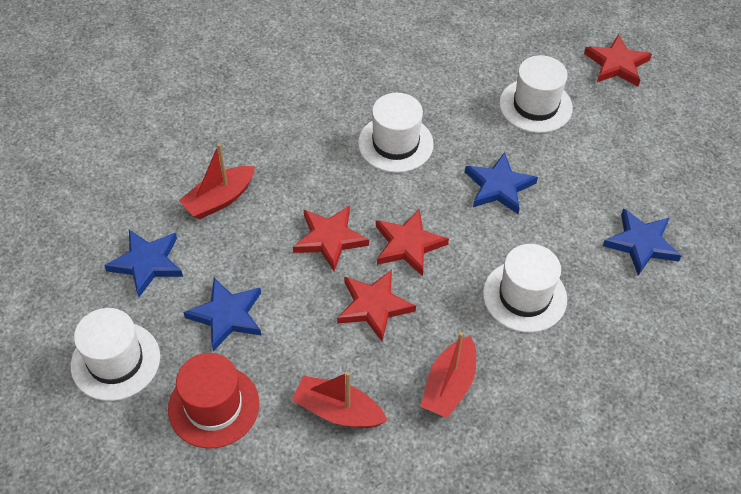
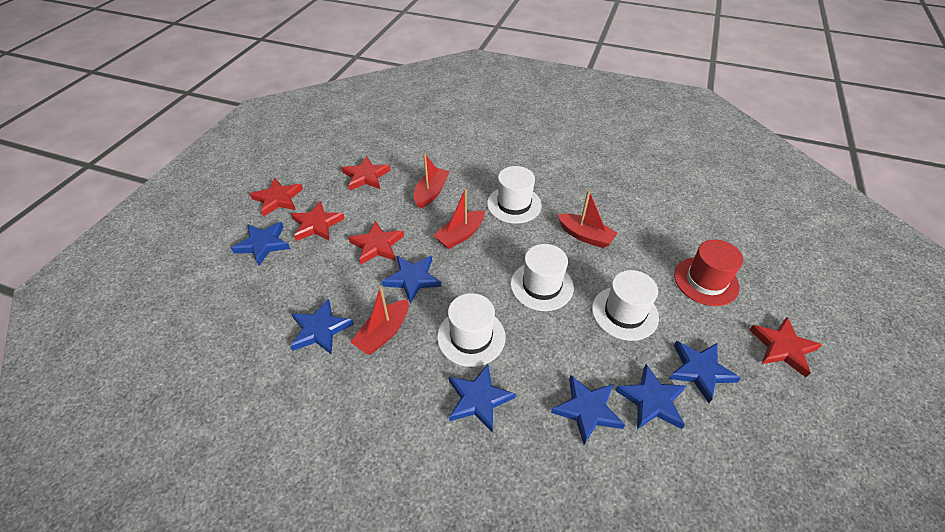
blue star: 4 -> 7
red boat: 3 -> 4
red star: 4 -> 5

